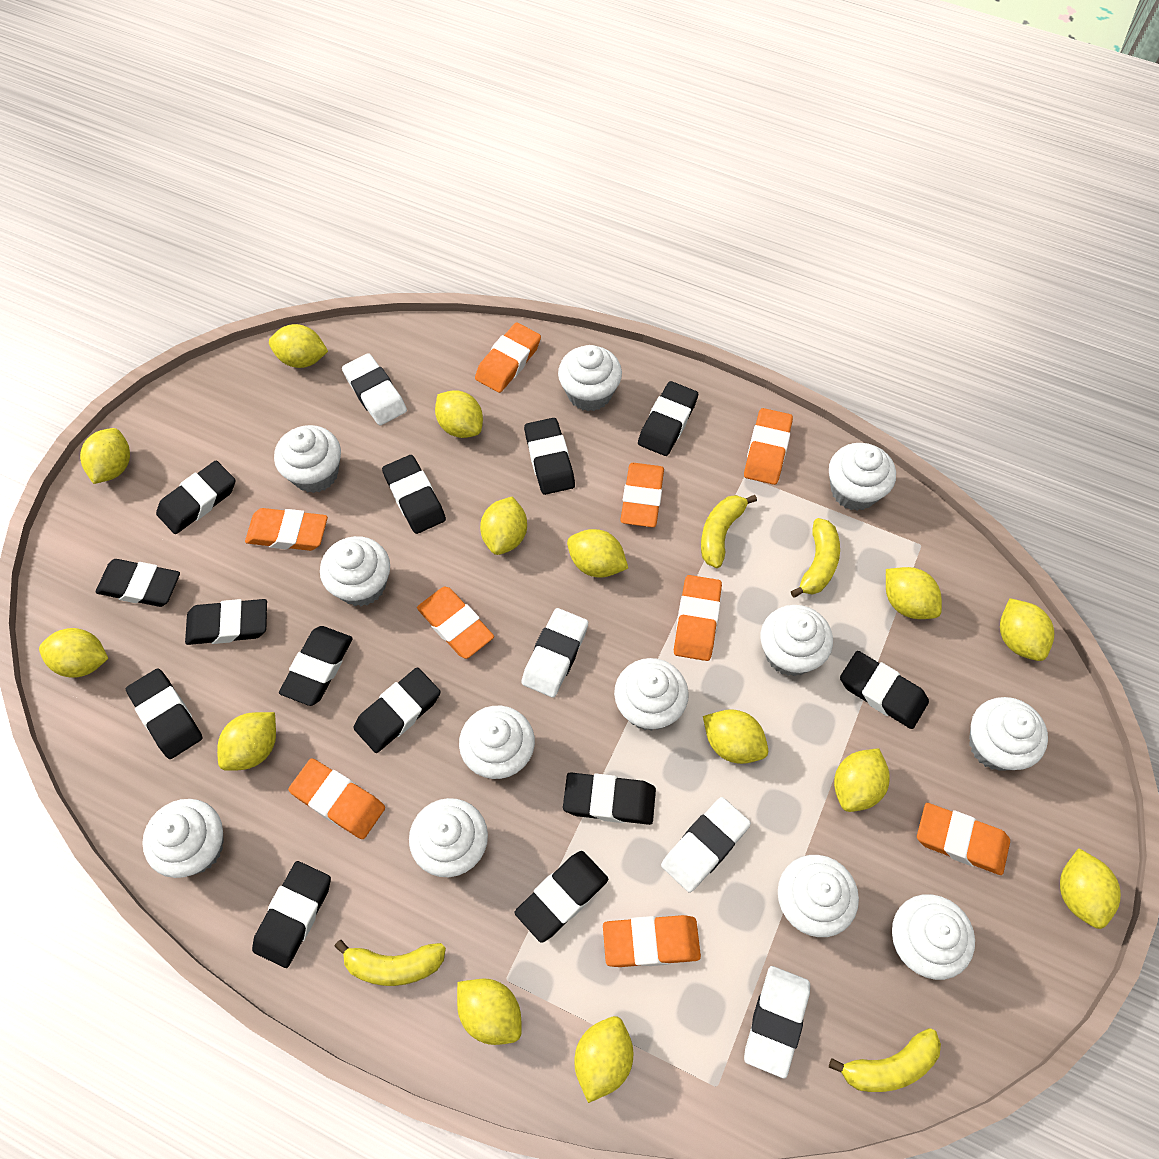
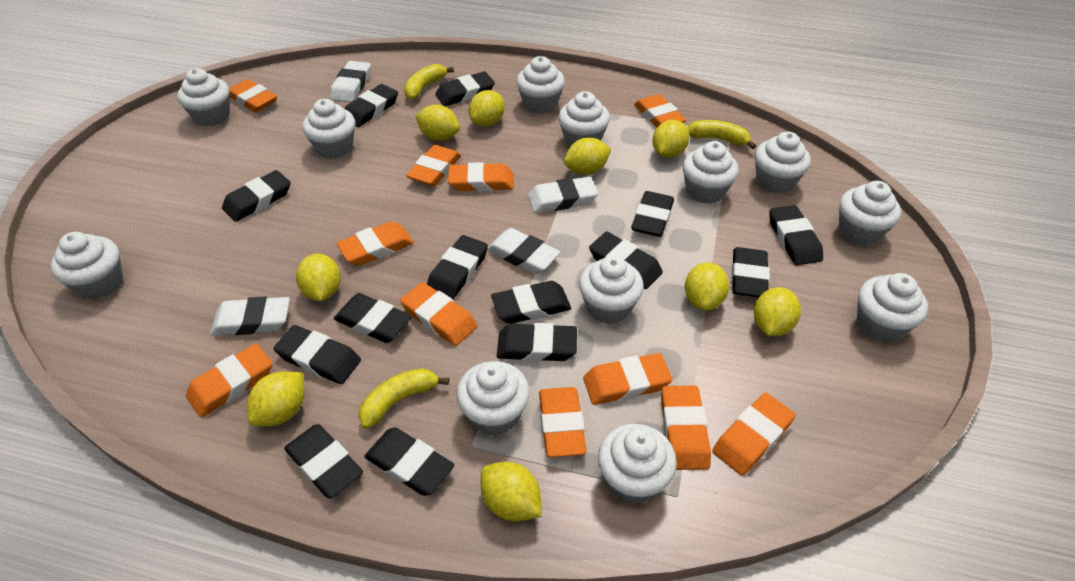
black eraser: 13 -> 14
orange eraser: 9 -> 11
yellow banana: 4 -> 3
yellow lemon: 14 -> 9

